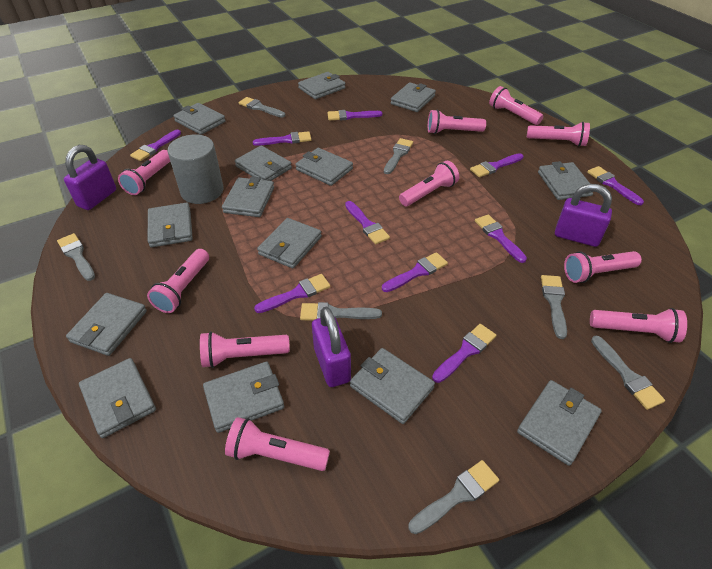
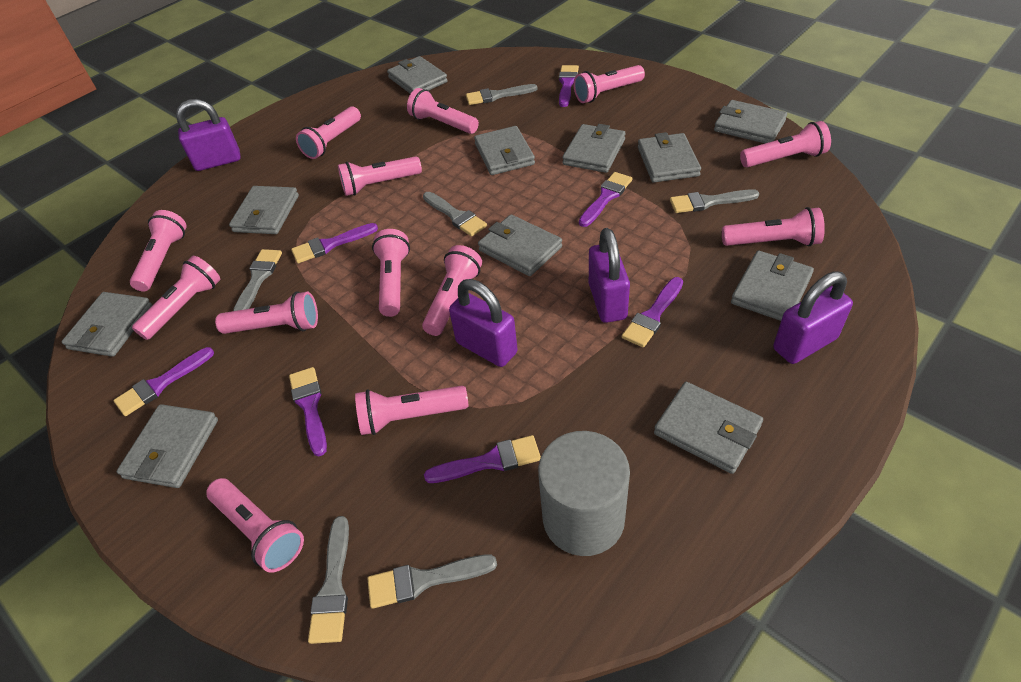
grey brush: 7 -> 6
grey wallet: 14 -> 11
pink flashlight: 10 -> 13
purple brush: 10 -> 7
purple padlock: 3 -> 4

